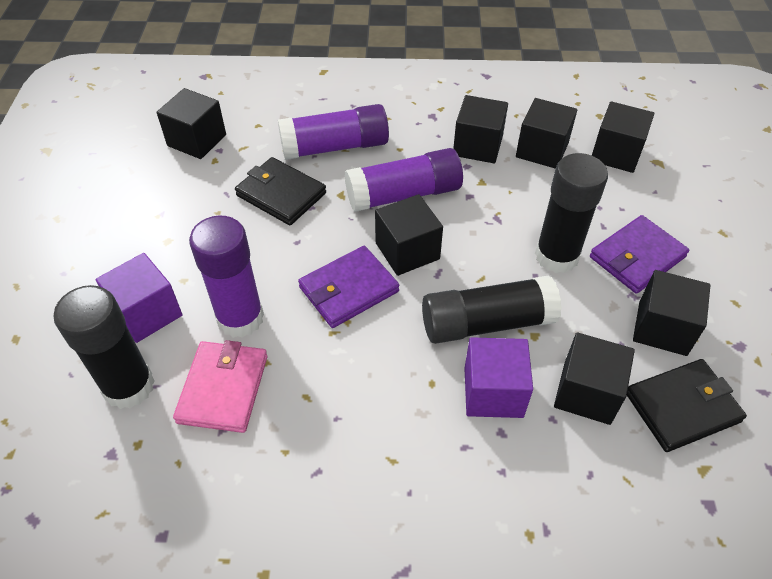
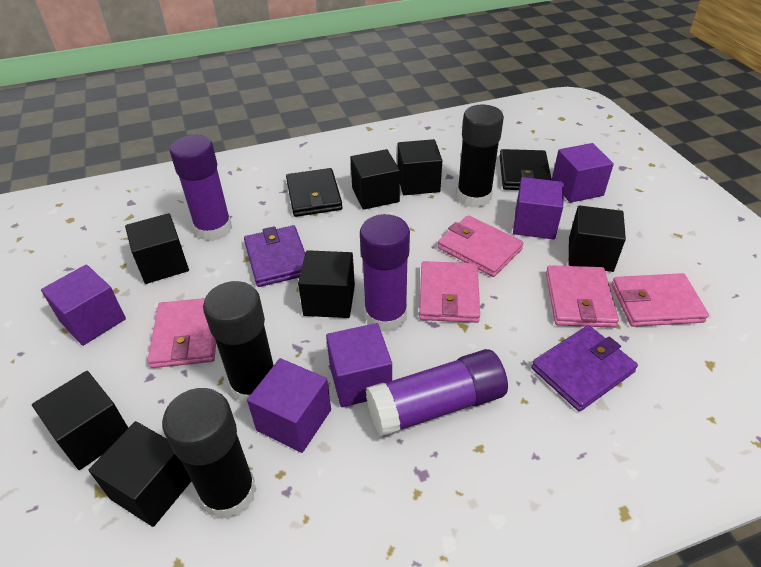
pink wallet: 1 -> 5
purple cube: 2 -> 5

